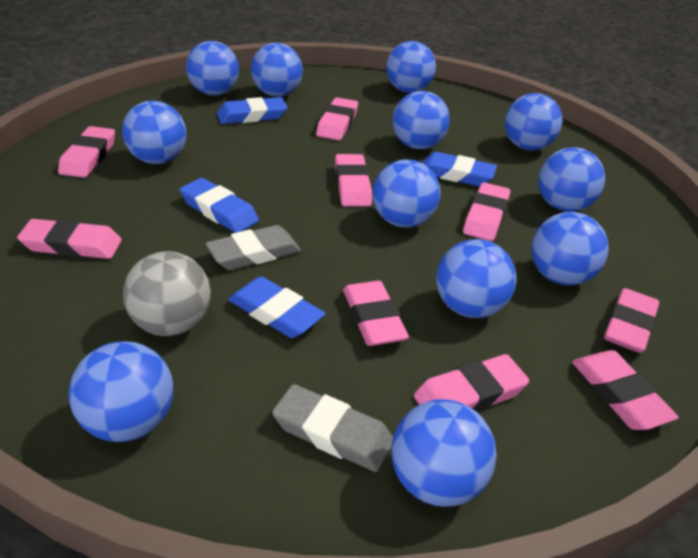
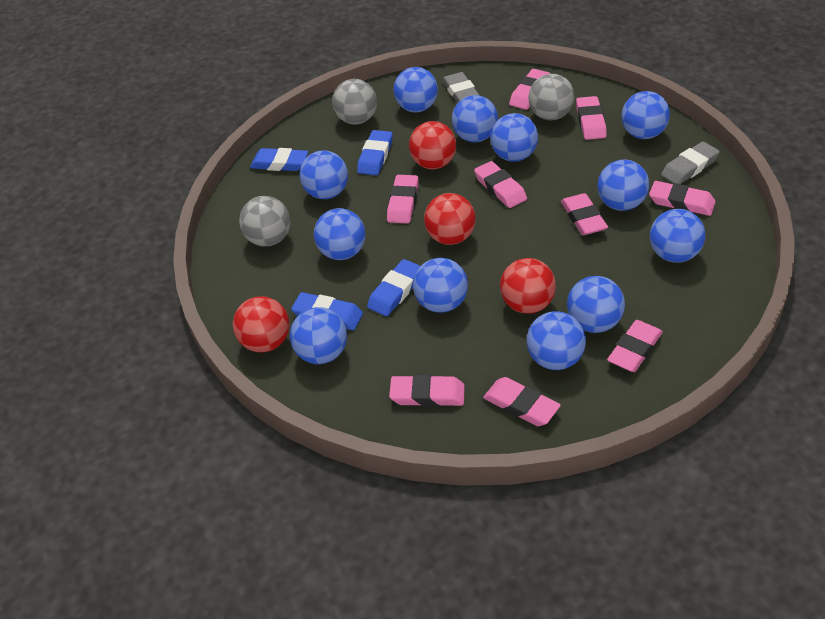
grey ball: 1 -> 3
red ball: 0 -> 4

